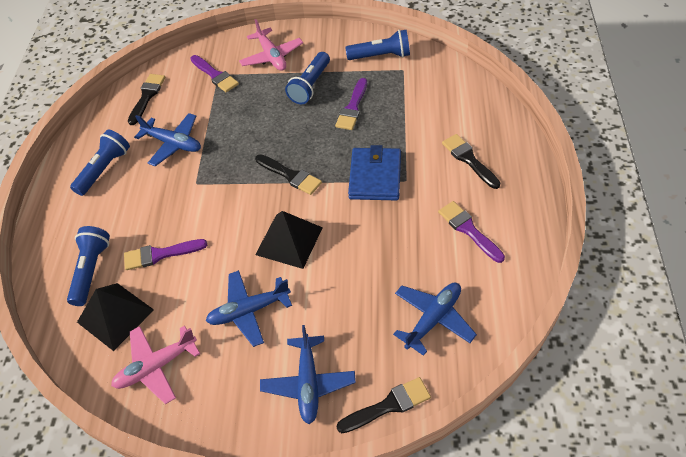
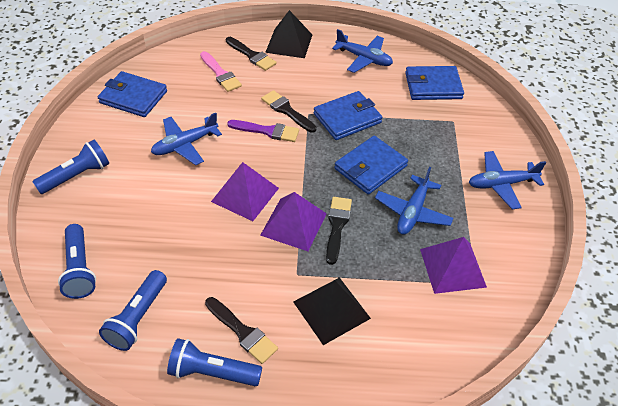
blue wallet: 1 -> 4
pink brush: 0 -> 1
pink plane: 2 -> 0
purple brush: 4 -> 1
purple pyramid: 0 -> 3

